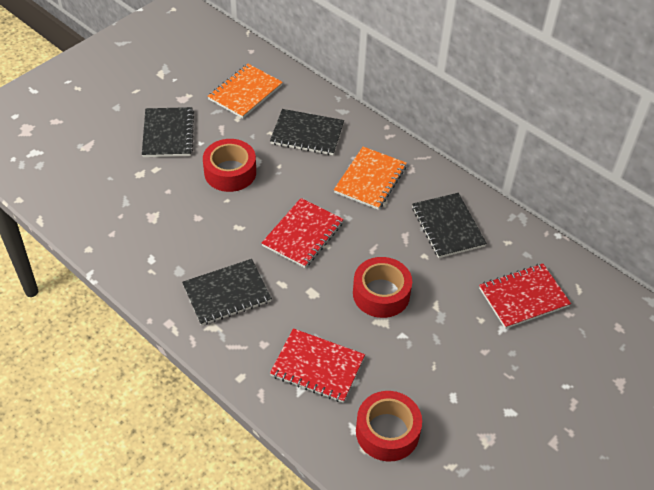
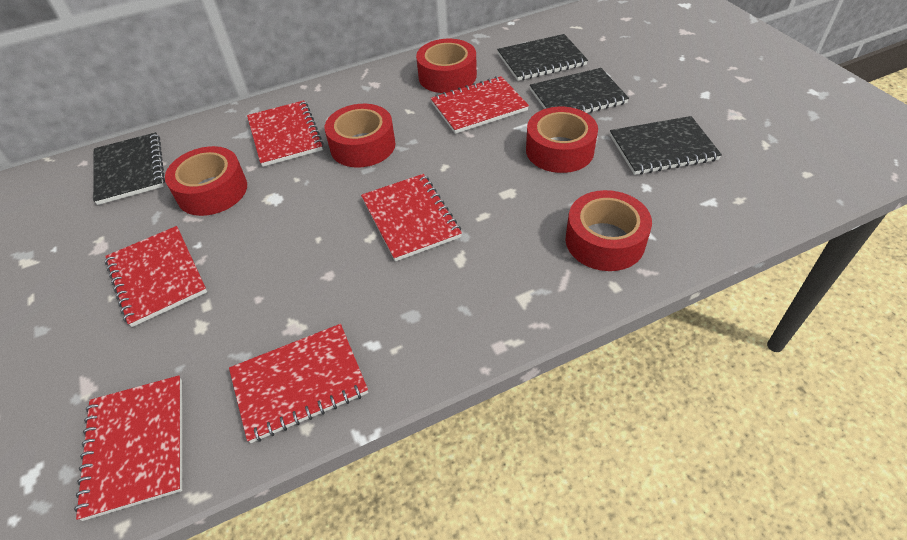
orange notebook: 2 -> 0
red notebook: 3 -> 6
red tape: 3 -> 5

